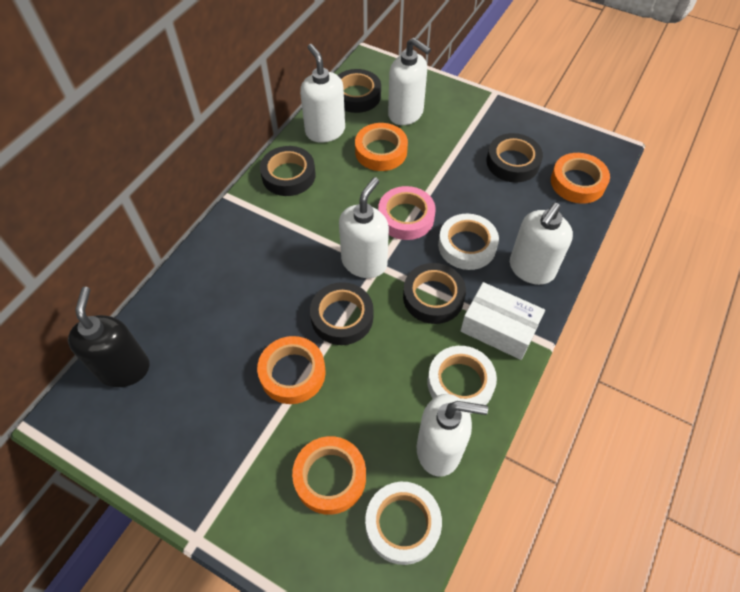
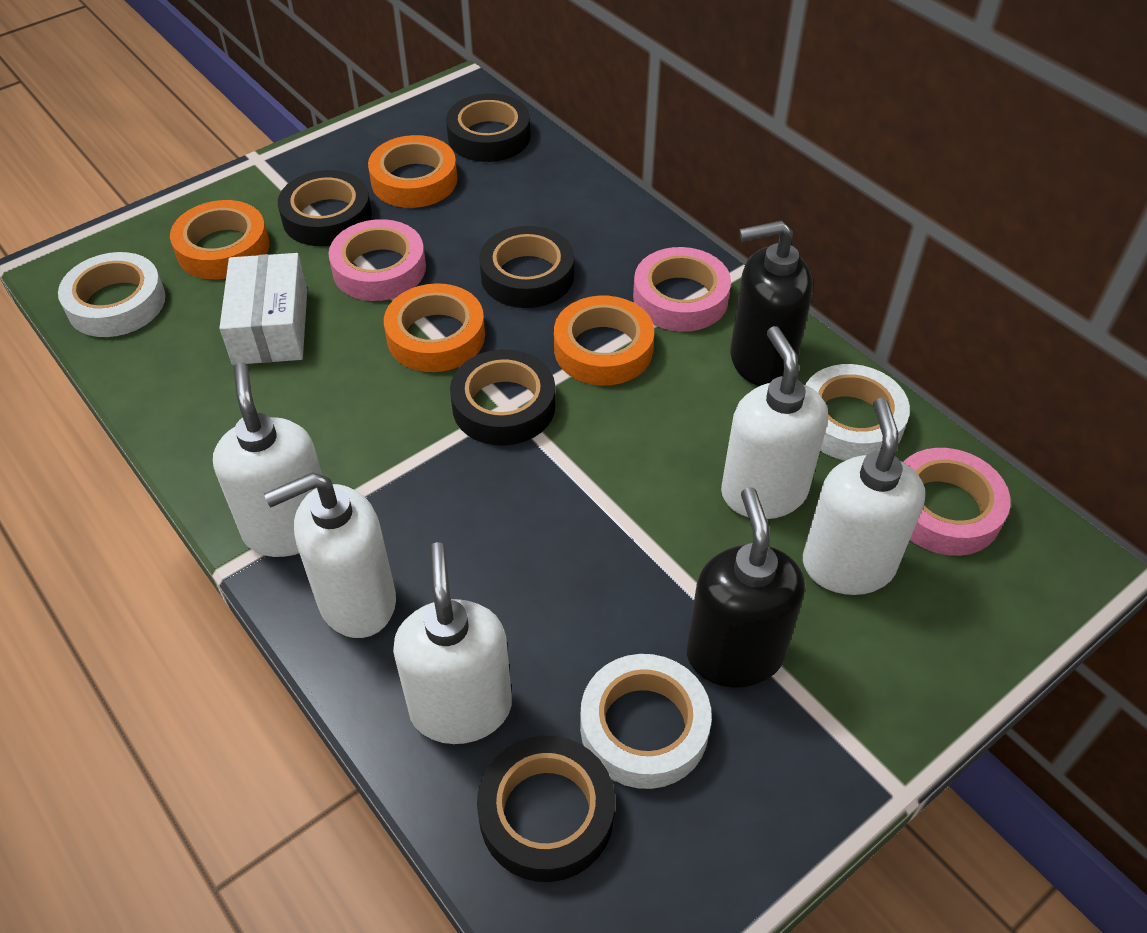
black soap dispenser: 1 -> 2
pink tape: 1 -> 3

